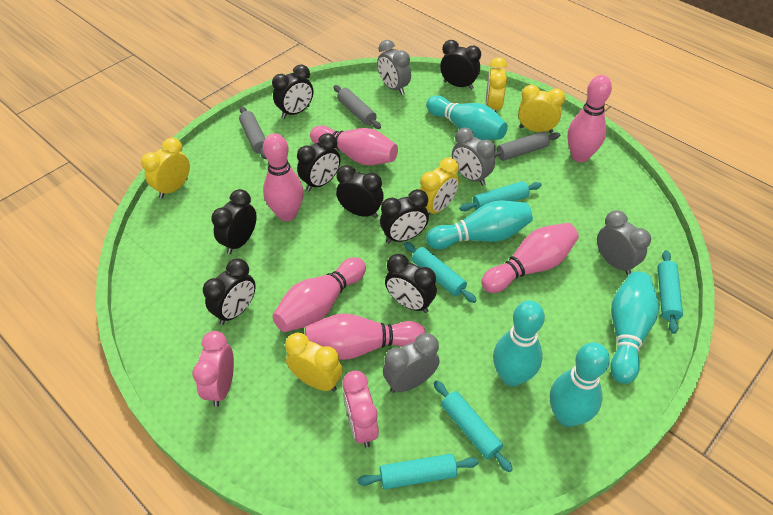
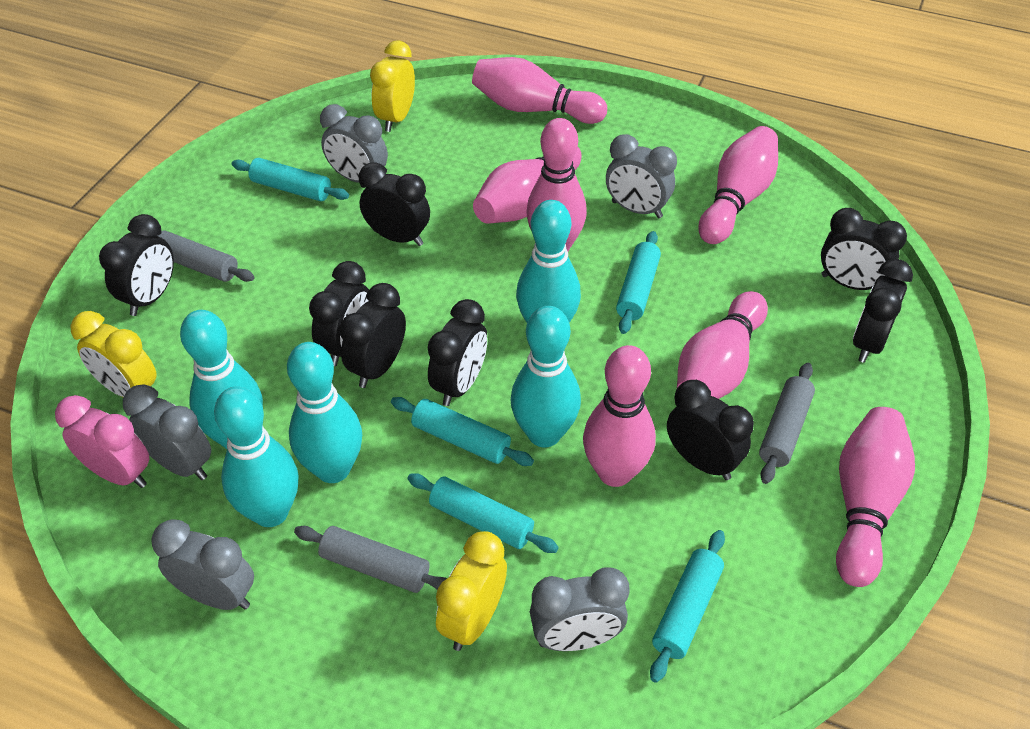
grey clock: 4 -> 5
pink bowling pin: 6 -> 7
pink clock: 2 -> 1
yellow clock: 5 -> 3

